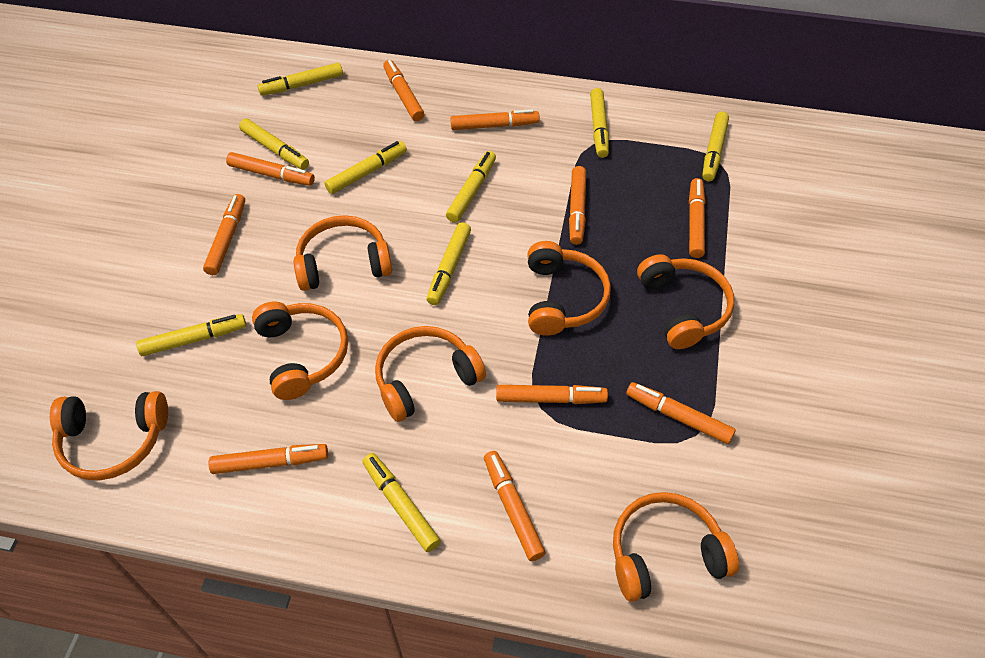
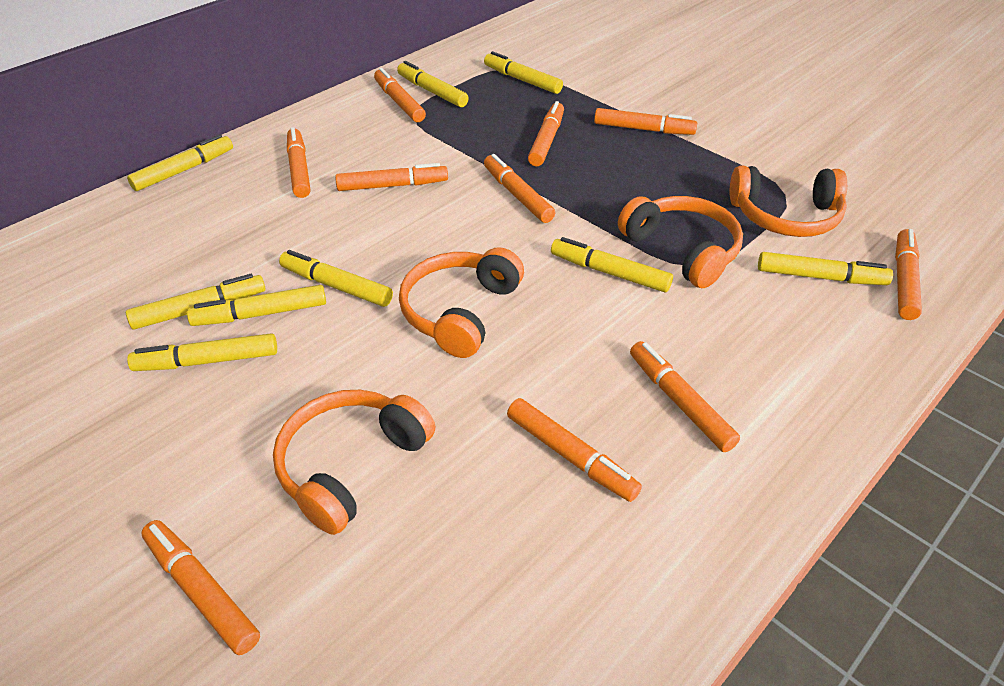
orange headphones: 7 -> 4

